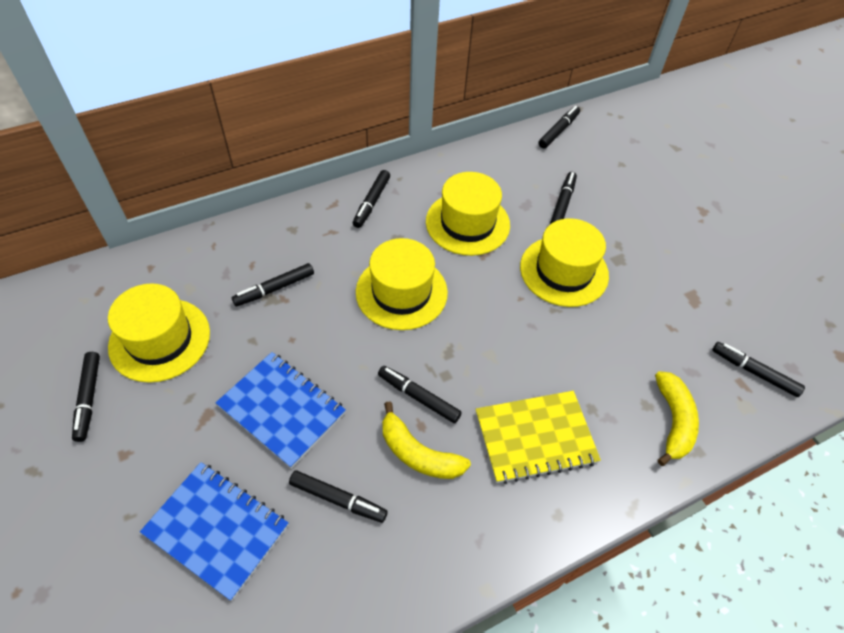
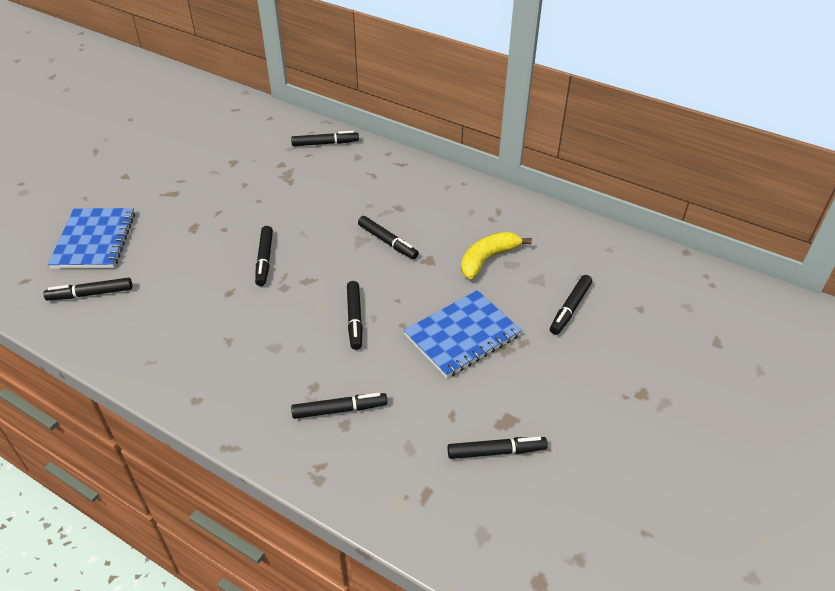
yellow banana: 2 -> 1
yellow hat: 4 -> 0
yellow notebook: 1 -> 0

